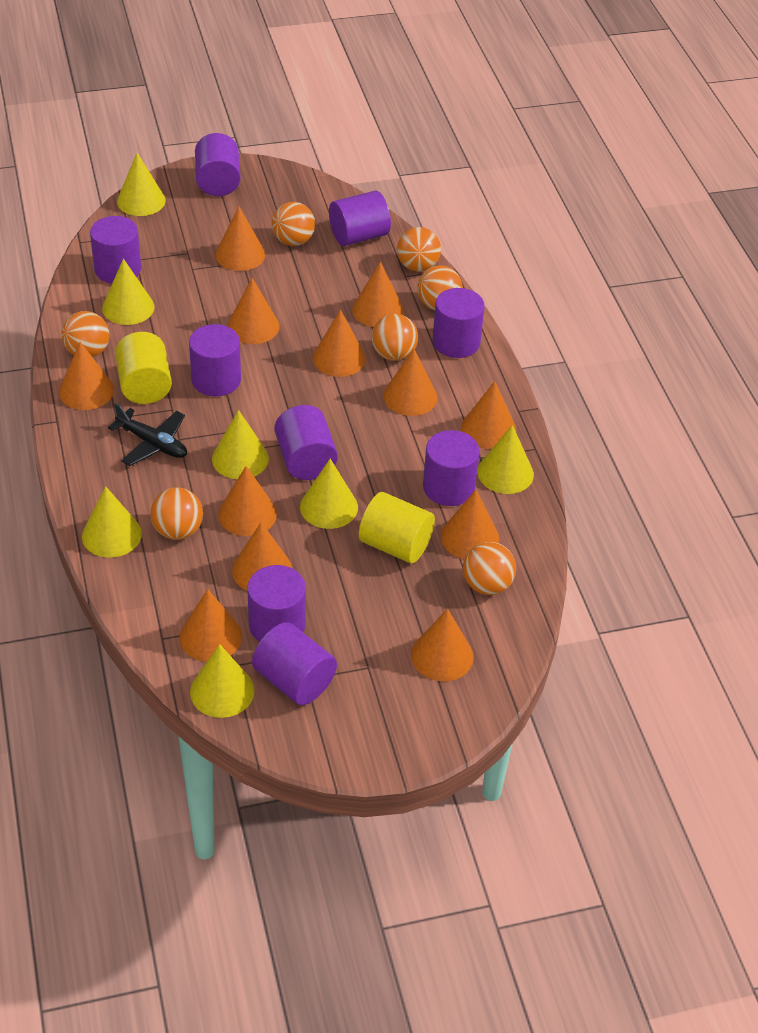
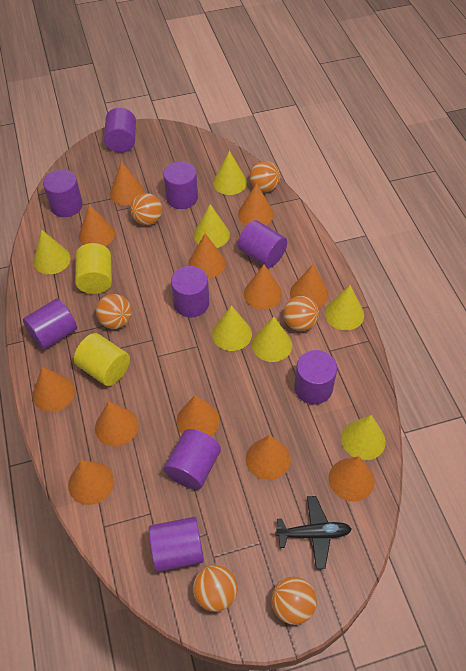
orange ball: 7 -> 6

